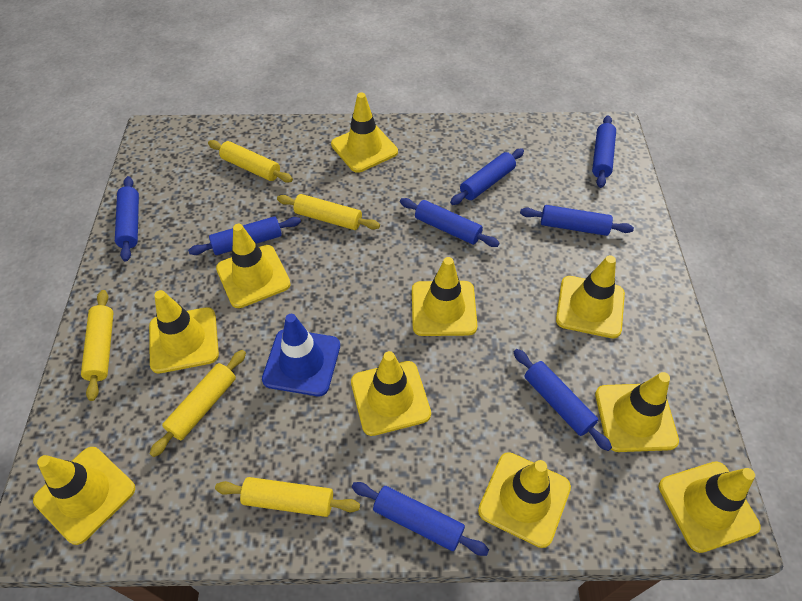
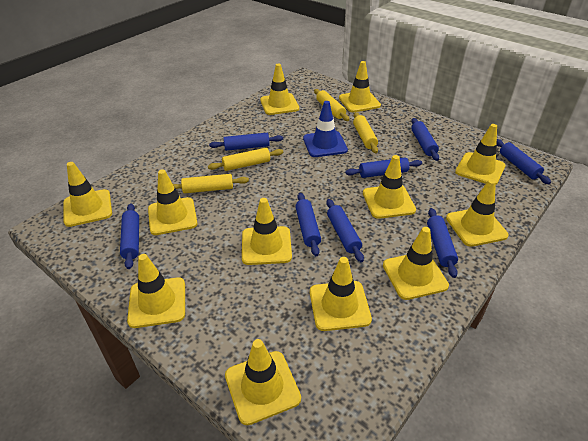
yellow rolling pin: 5 -> 4
yellow traffic cone: 10 -> 12

